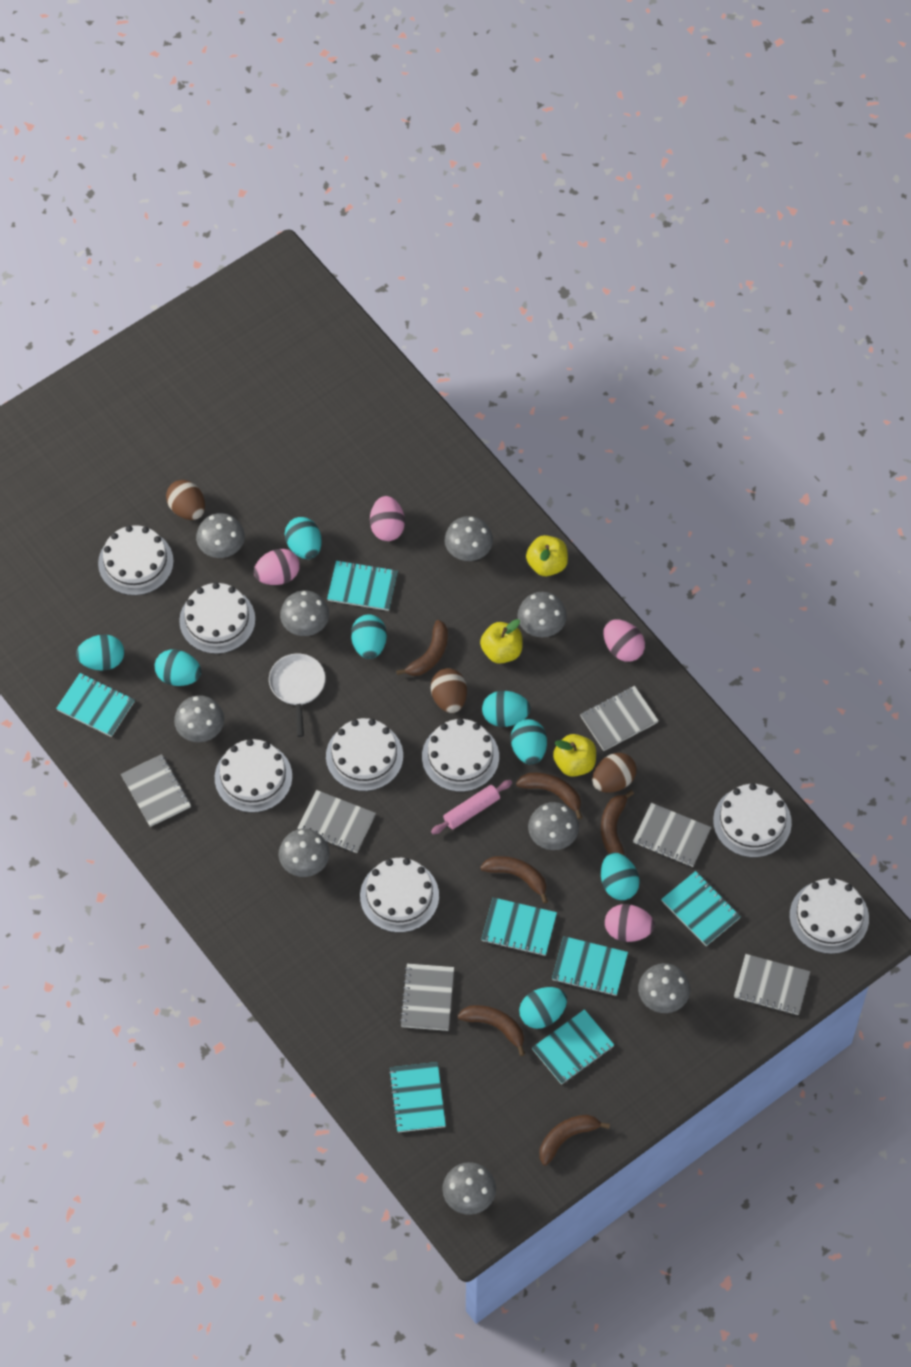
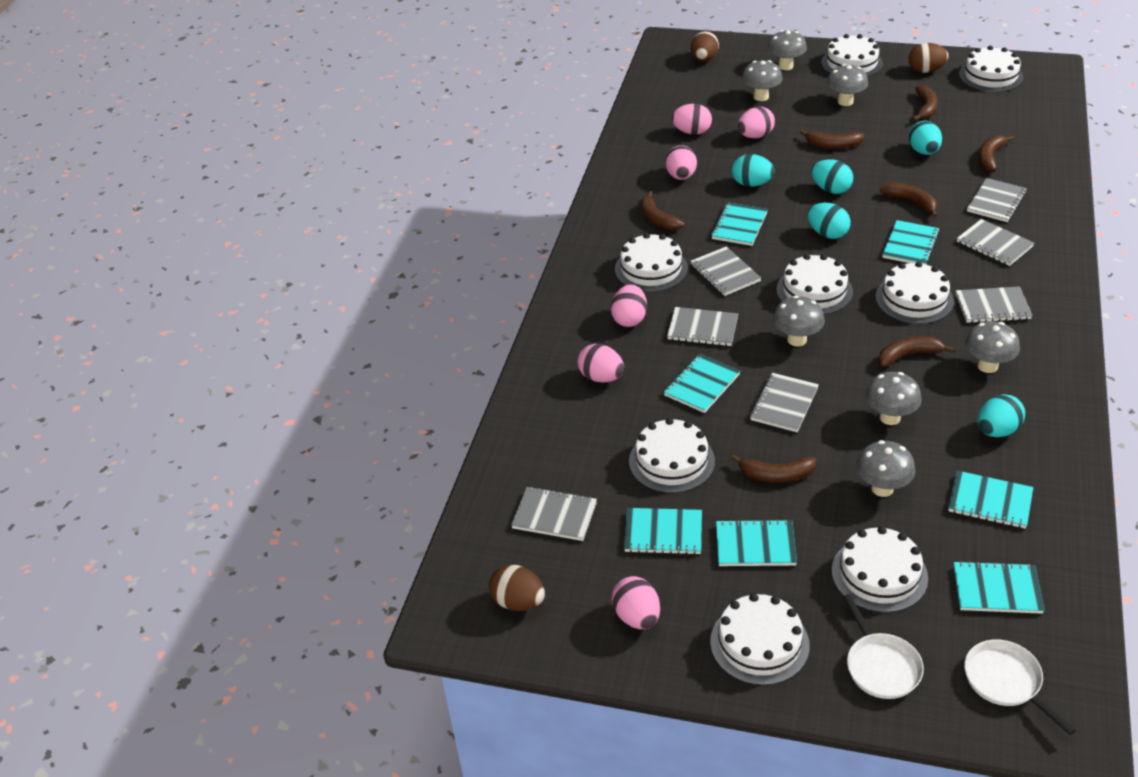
brown banana: 6 -> 7
grey mushroom: 9 -> 7
grey notebook: 6 -> 7
pink egg: 4 -> 6
pink rolling pin: 1 -> 0
turquoise egg: 8 -> 5
white pan: 1 -> 2
yellow apple: 3 -> 0

